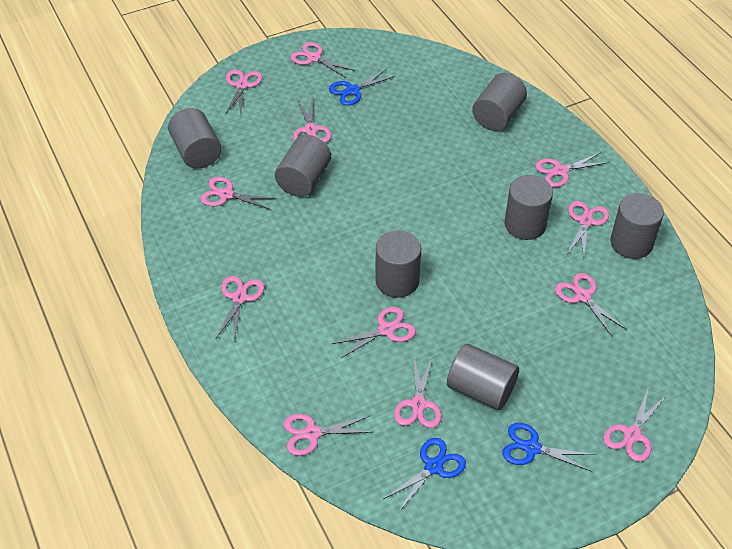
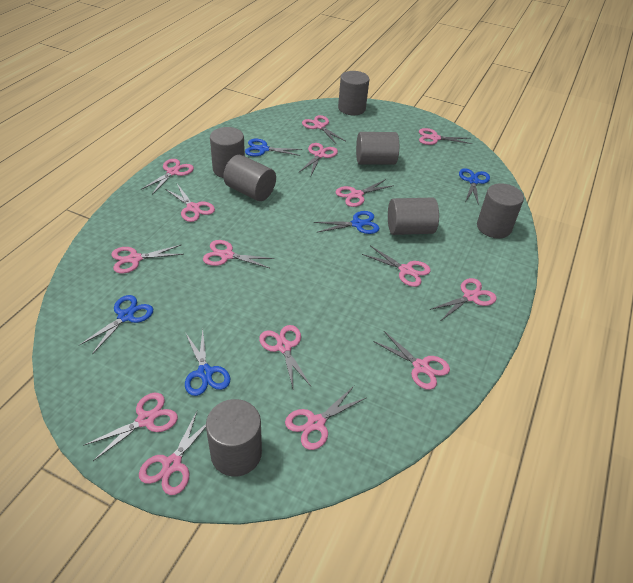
blue scissors: 3 -> 5
pink scissors: 12 -> 15

